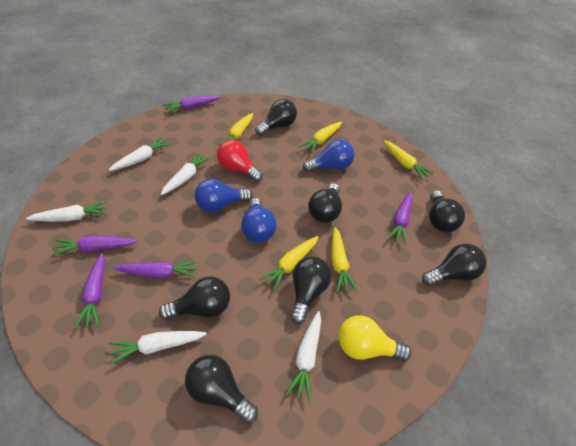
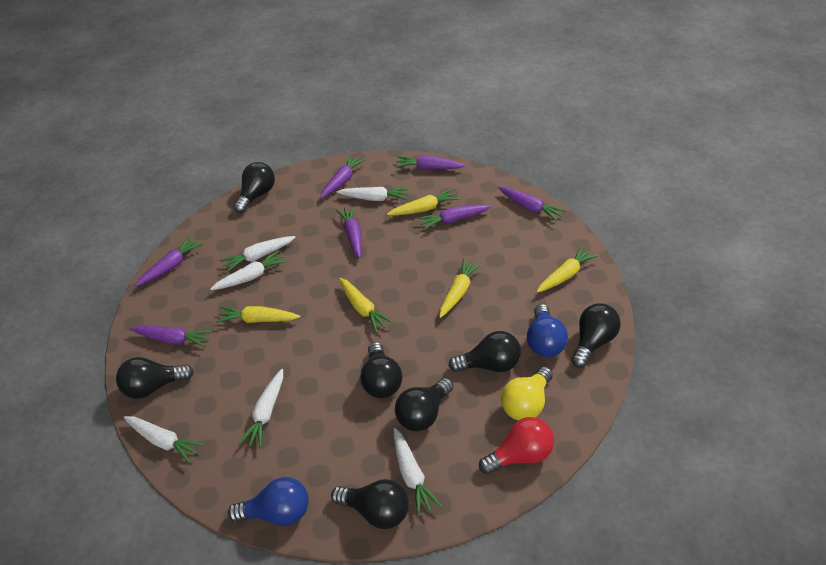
blue light bulb: 3 -> 2
purple carrot: 5 -> 7
white carrot: 5 -> 6

